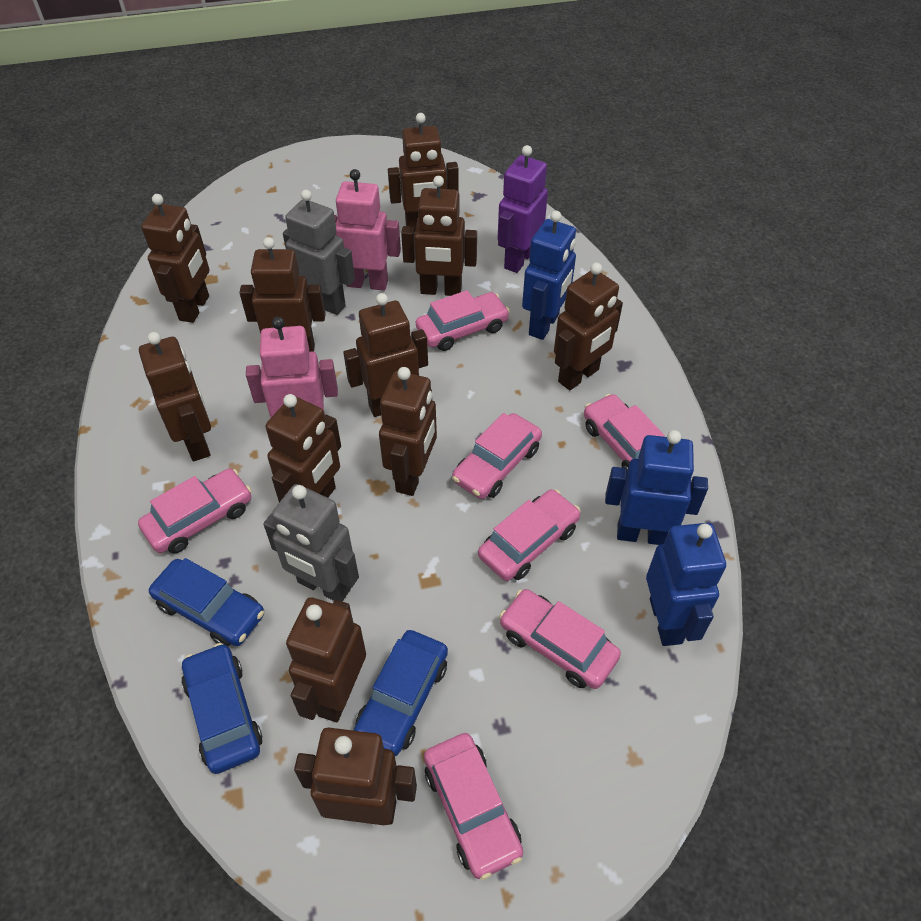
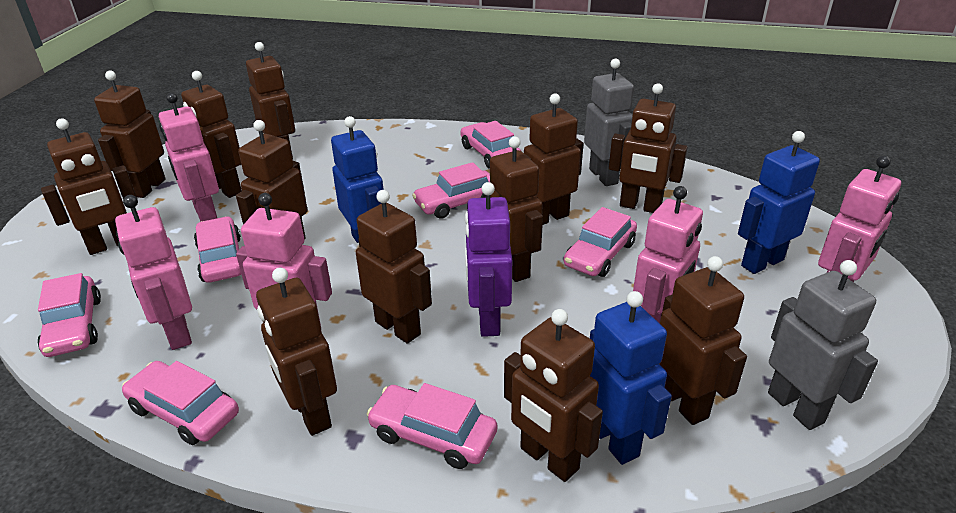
blue car: 3 -> 0
brown robot: 11 -> 12
pink robot: 2 -> 5

